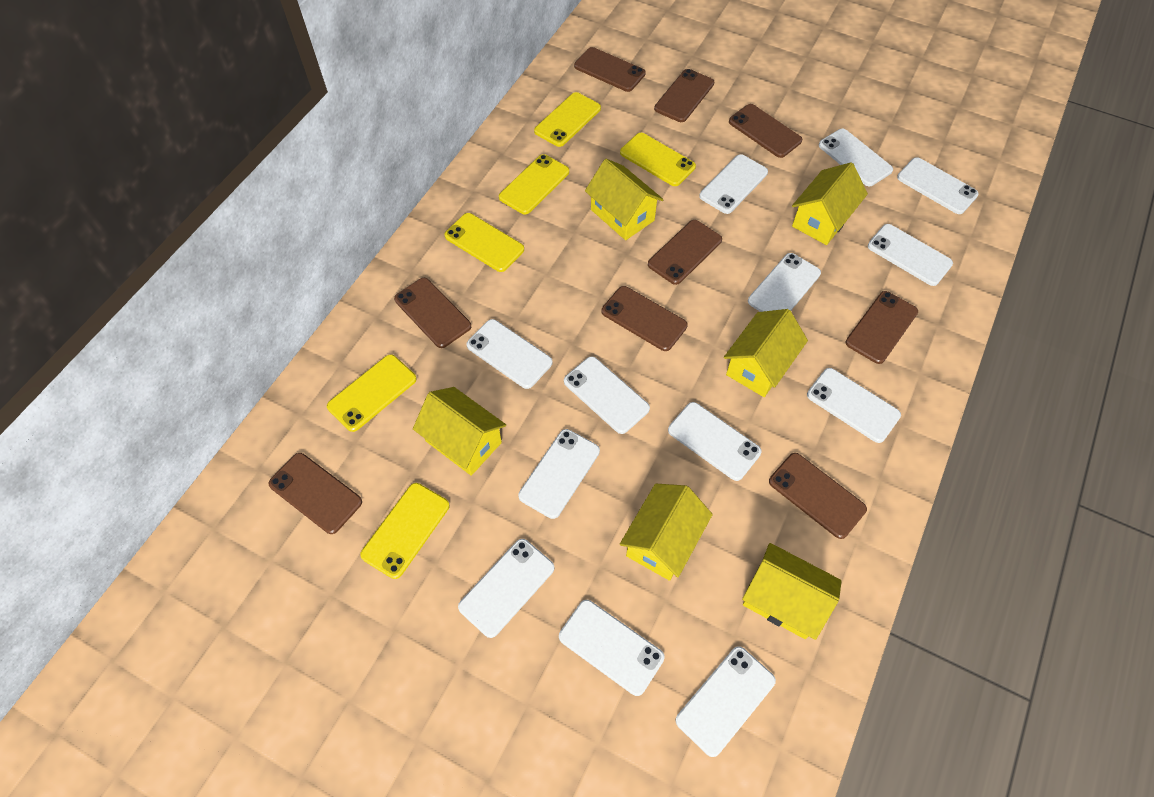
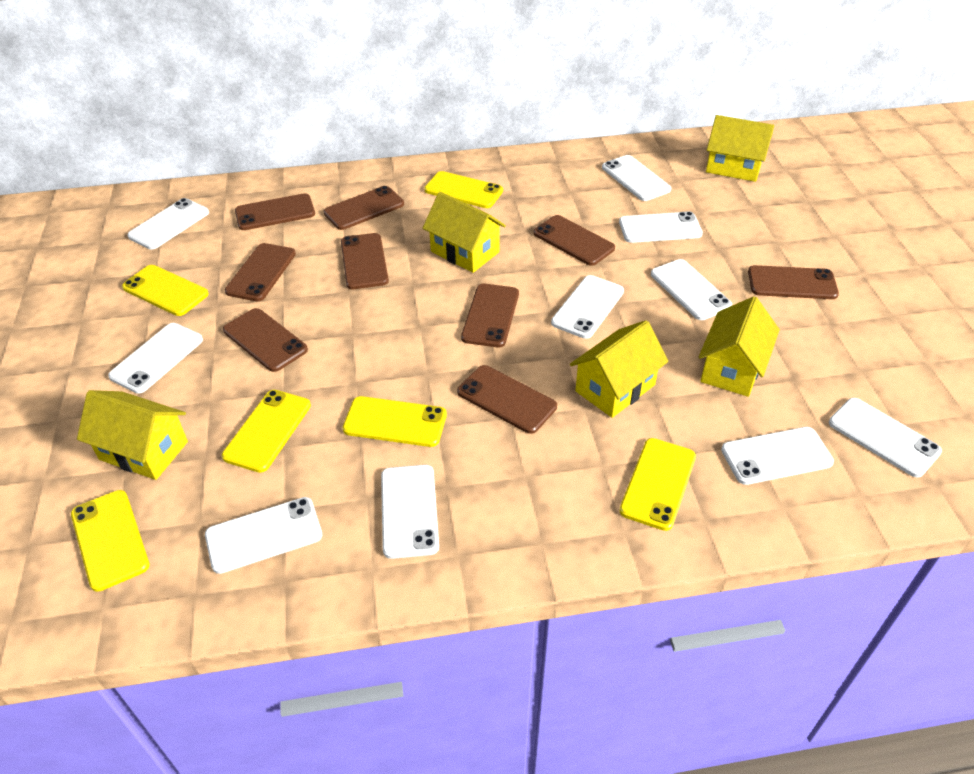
white phone: 13 -> 10
yellow house: 6 -> 5

